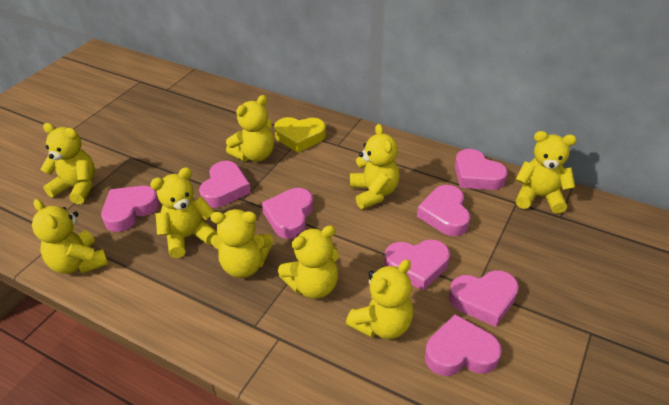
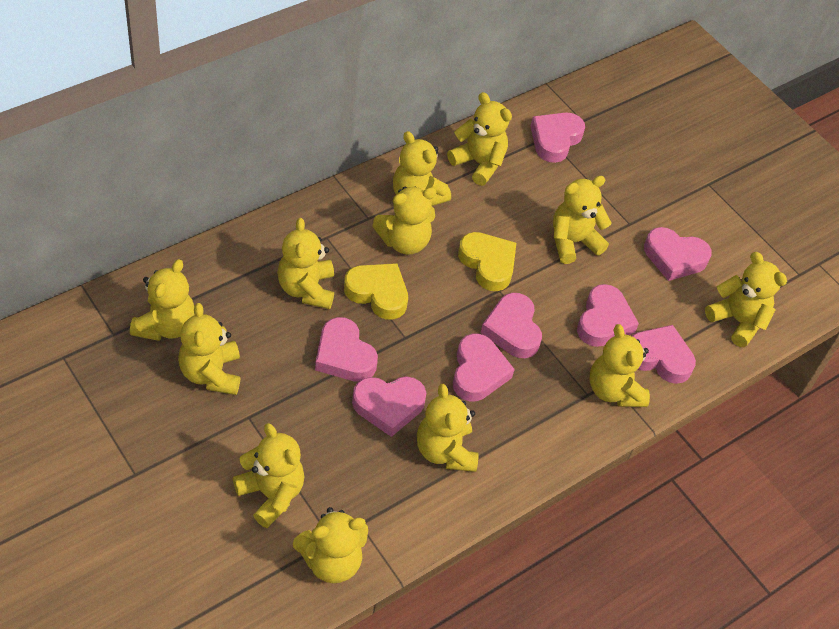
yellow heart: 1 -> 2
yellow teddy bear: 9 -> 12

